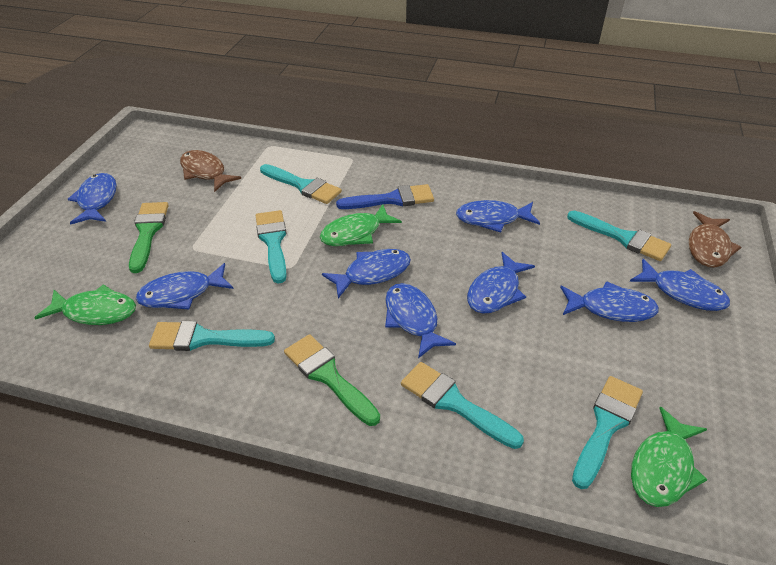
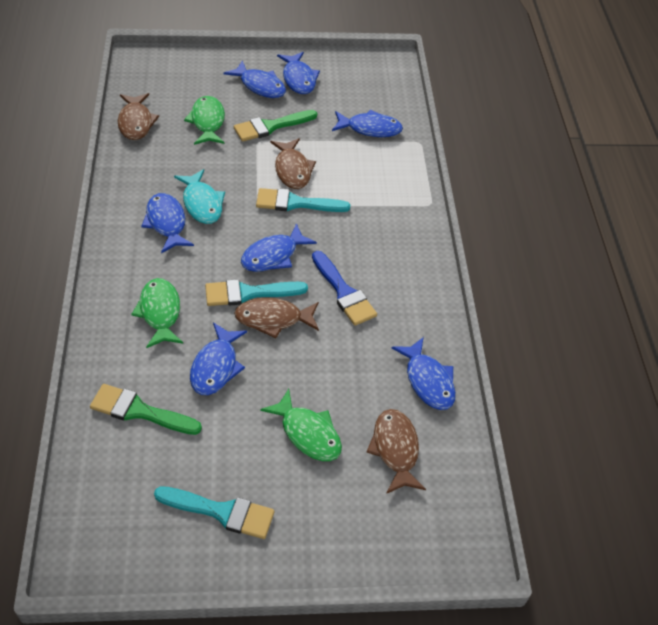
blue fish: 8 -> 7
brown fish: 2 -> 4
turquoise brush: 6 -> 3
turquoise fish: 0 -> 1

